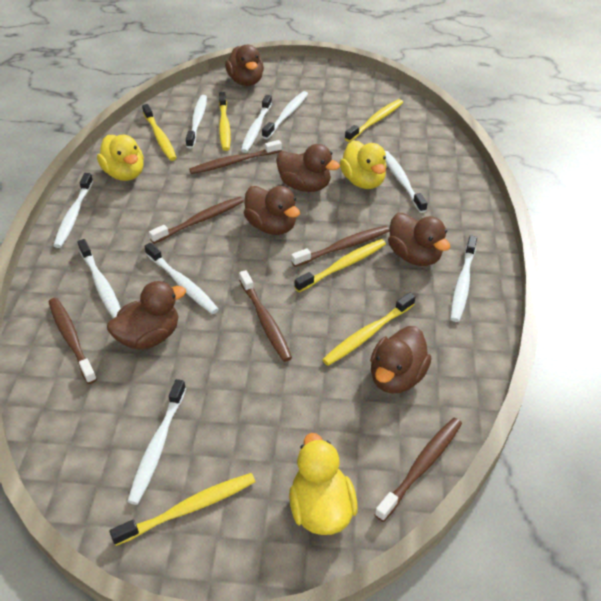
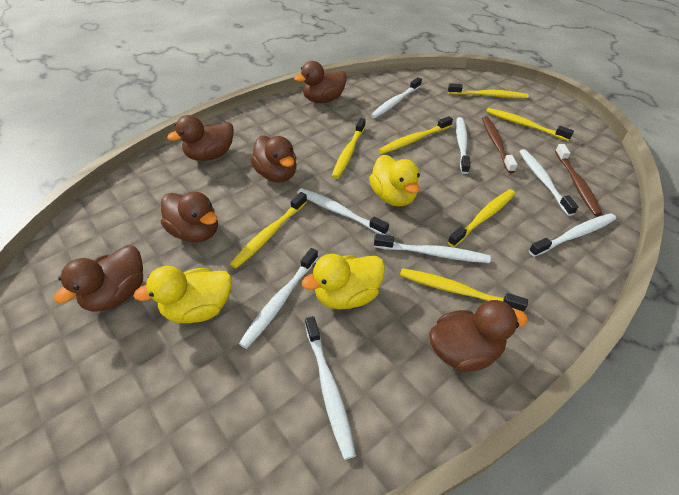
brown toothbrush: 6 -> 2
white toothbrush: 9 -> 8
yellow toothbrush: 6 -> 7

